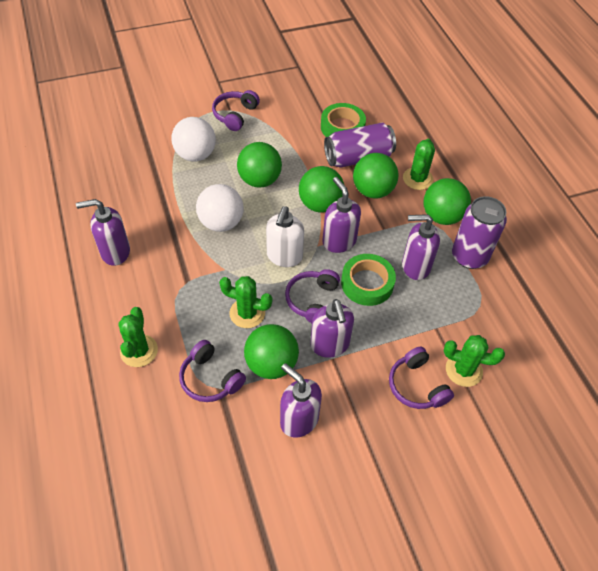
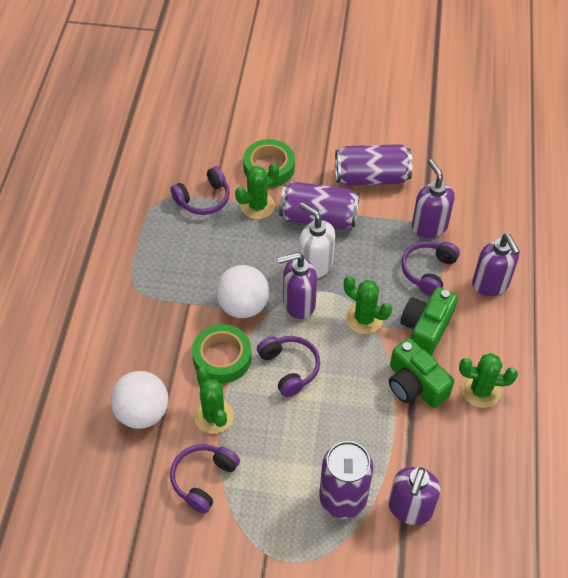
green ball: 5 -> 0
green camera: 0 -> 2
purple can: 2 -> 3
purple soap dispenser: 5 -> 4

